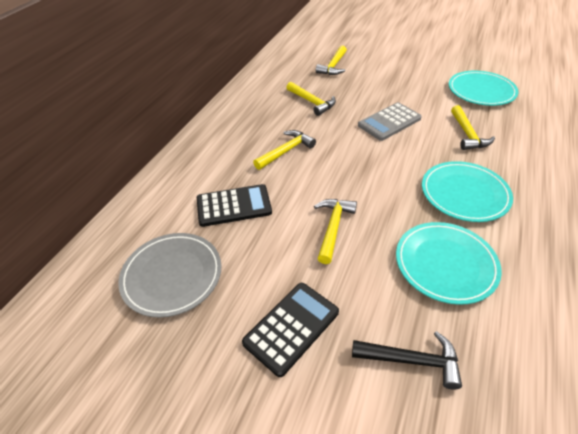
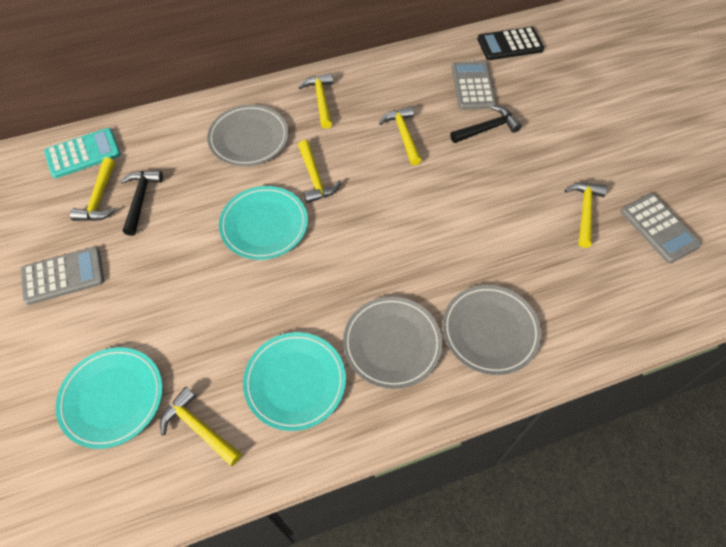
black calculator: 2 -> 1
black hammer: 1 -> 2
grey calculator: 1 -> 3
grey plate: 1 -> 3
turquoise calculator: 0 -> 1
yellow hammer: 5 -> 6

